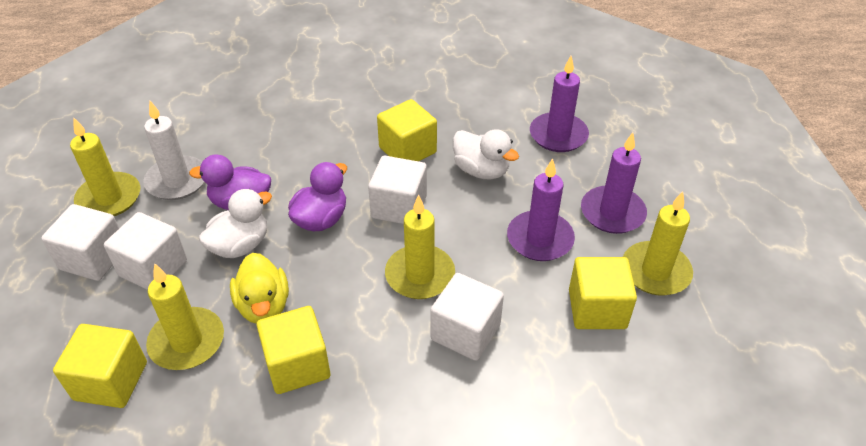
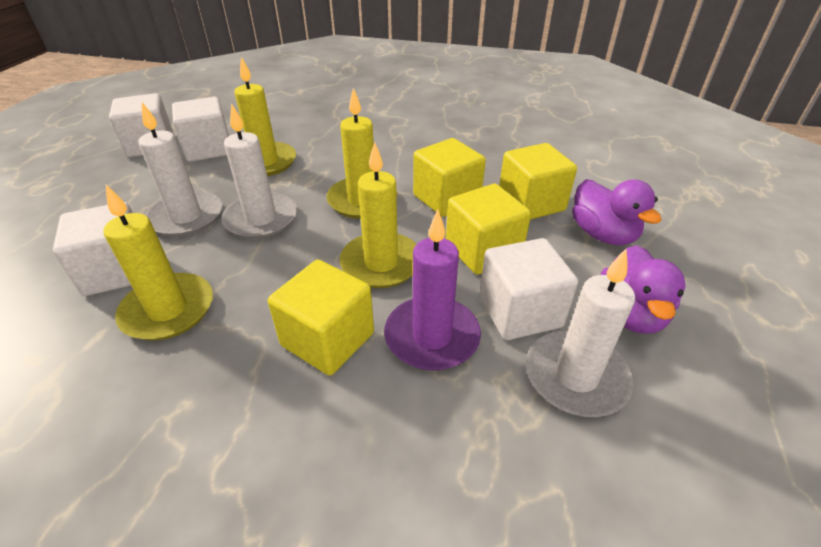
purple candle: 3 -> 1
white candle: 1 -> 3
white duck: 2 -> 0
yellow duck: 1 -> 0

